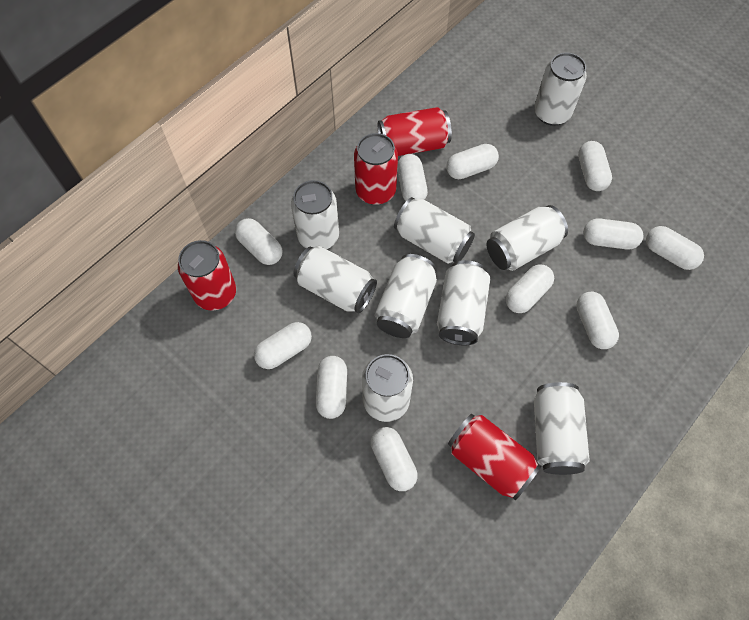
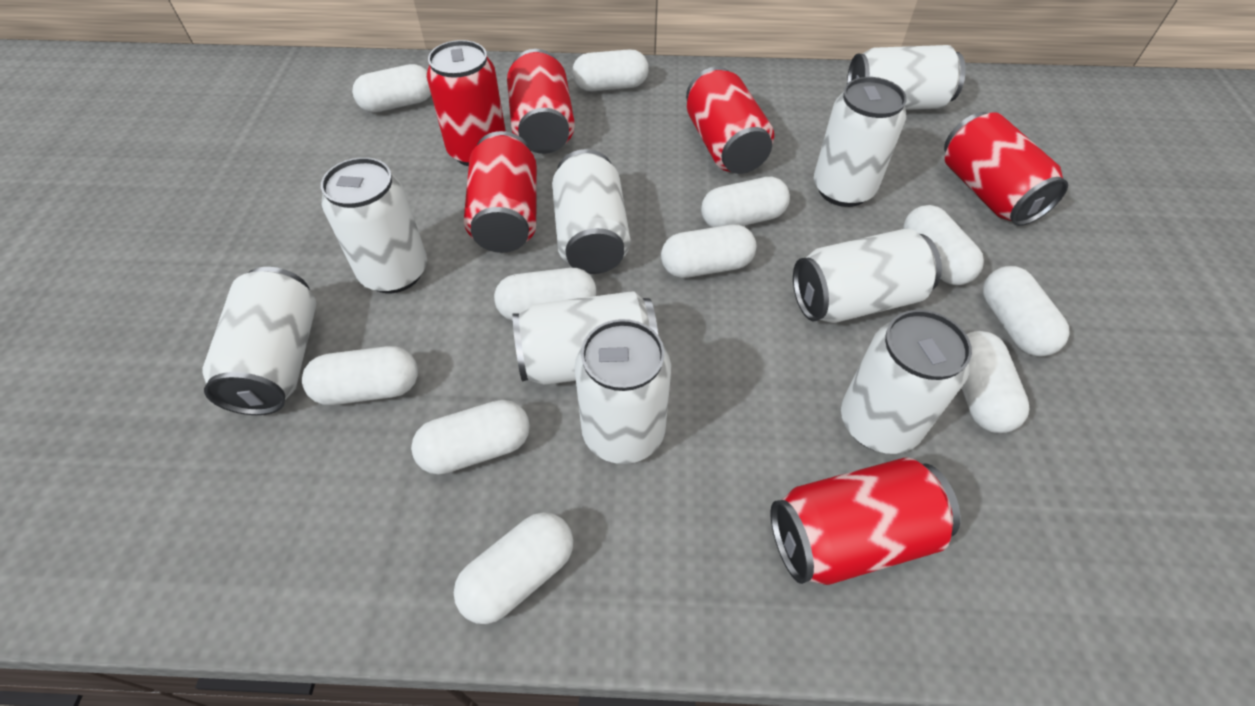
red can: 4 -> 6

